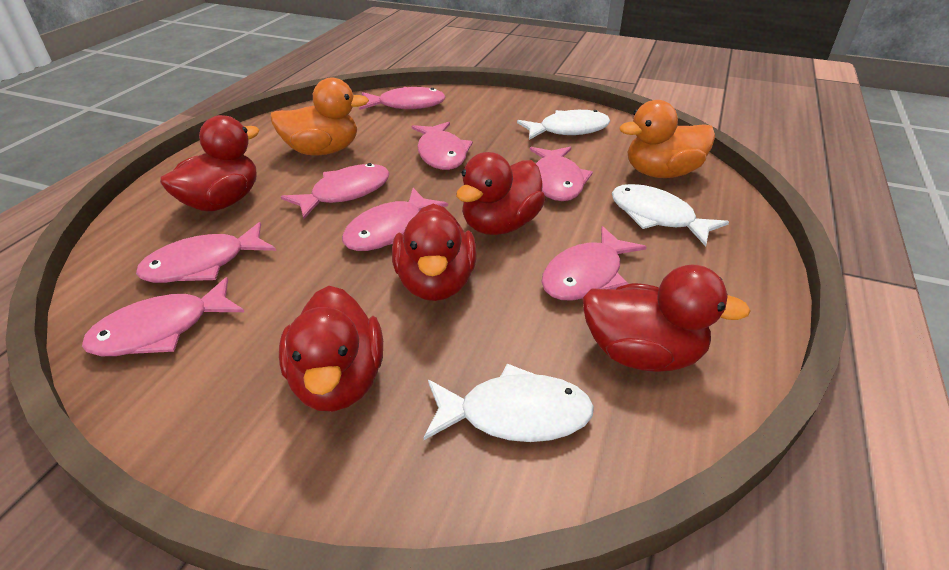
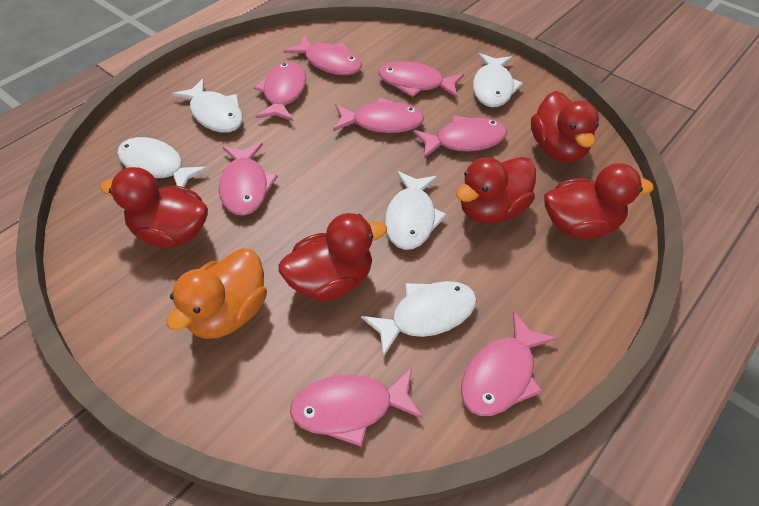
orange duck: 2 -> 1
white fish: 3 -> 5

